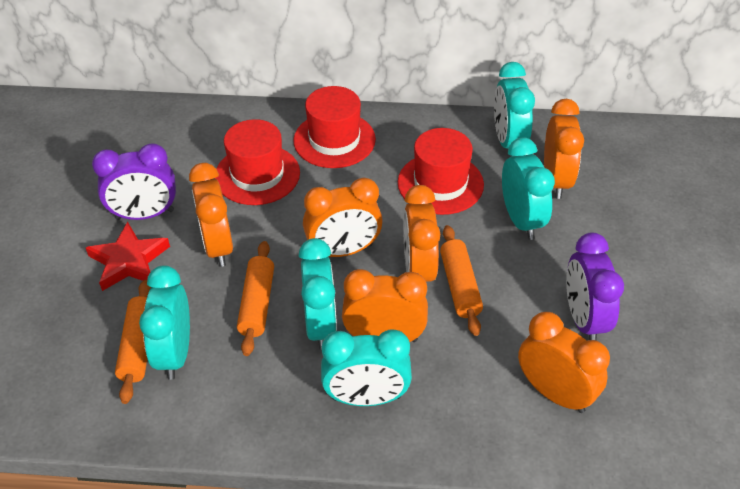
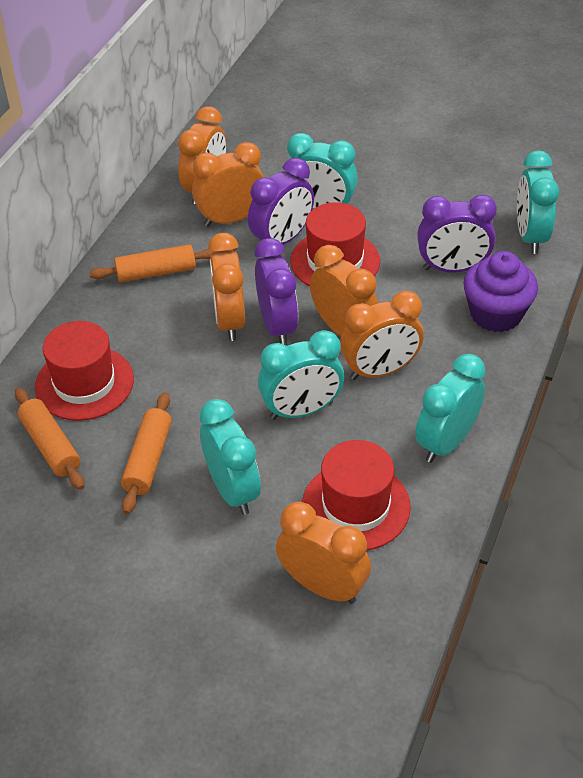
purple clock: 2 -> 3
purple cupcake: 0 -> 1
red star: 1 -> 0

